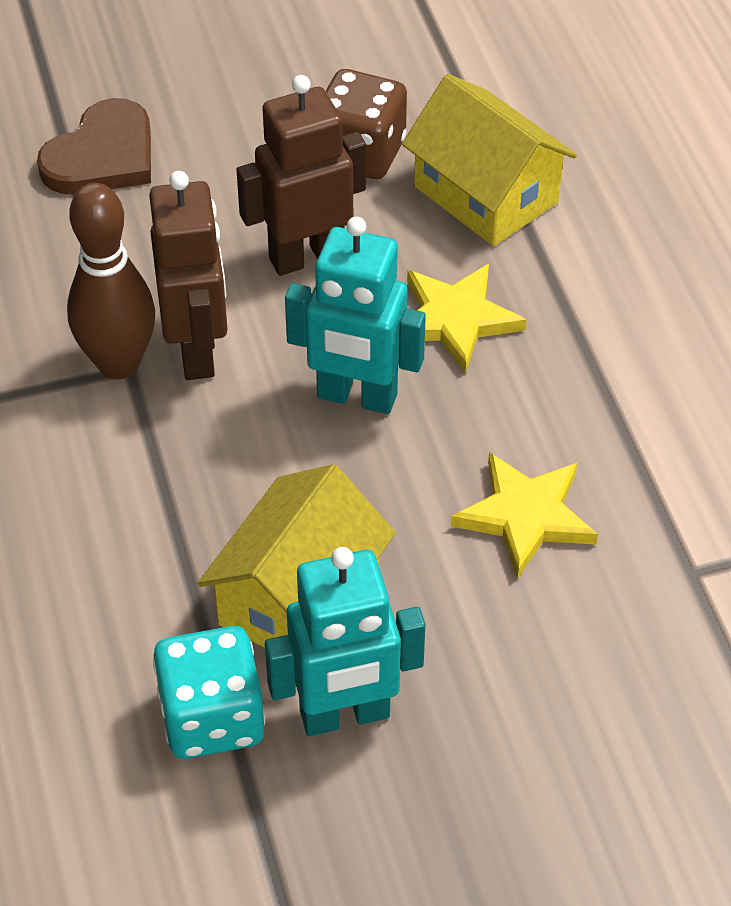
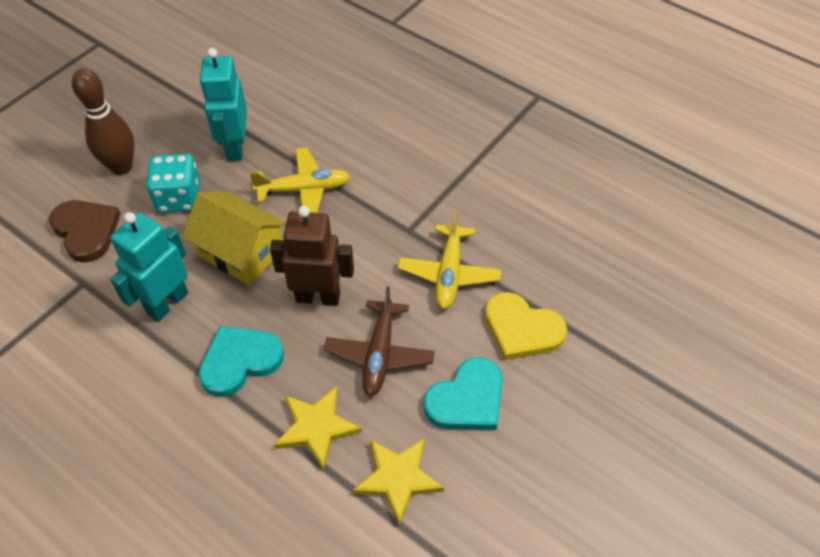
brown dice: 1 -> 0
brown plane: 0 -> 1
brown robot: 2 -> 1
turquoise heart: 0 -> 2
yellow heart: 0 -> 1
yellow house: 2 -> 1
yellow plane: 0 -> 2

